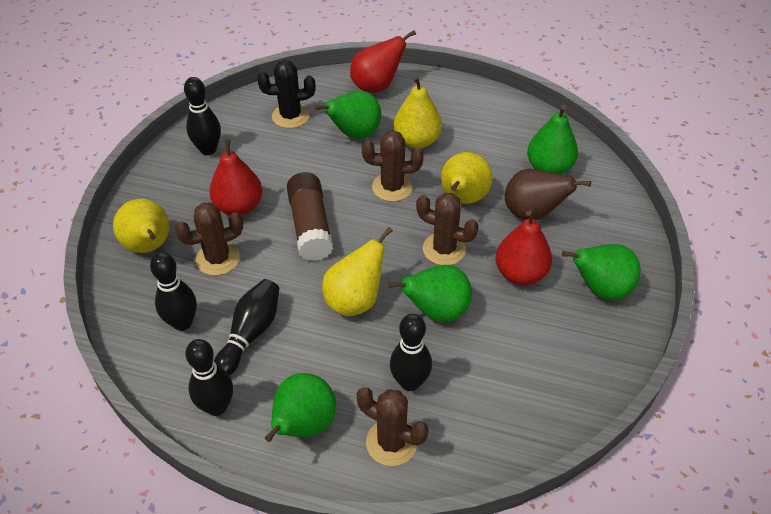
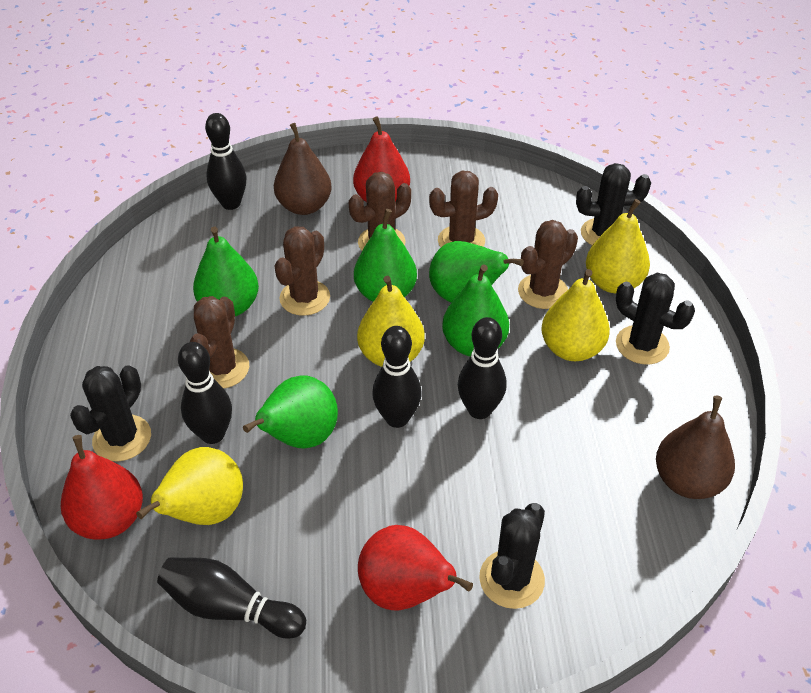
black cactus: 1 -> 4
brown cactus: 4 -> 5
brown glue stick: 1 -> 0
brown pear: 1 -> 2

